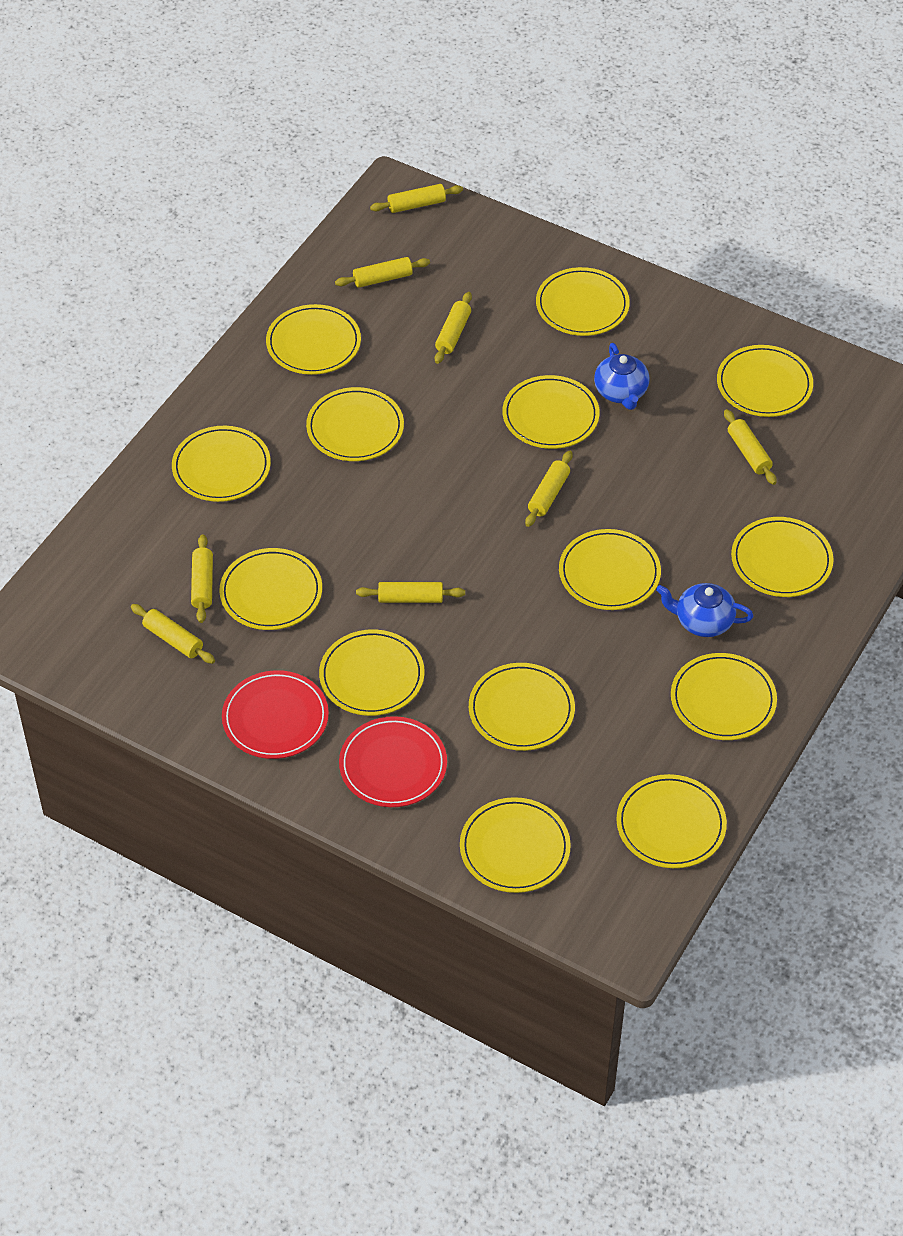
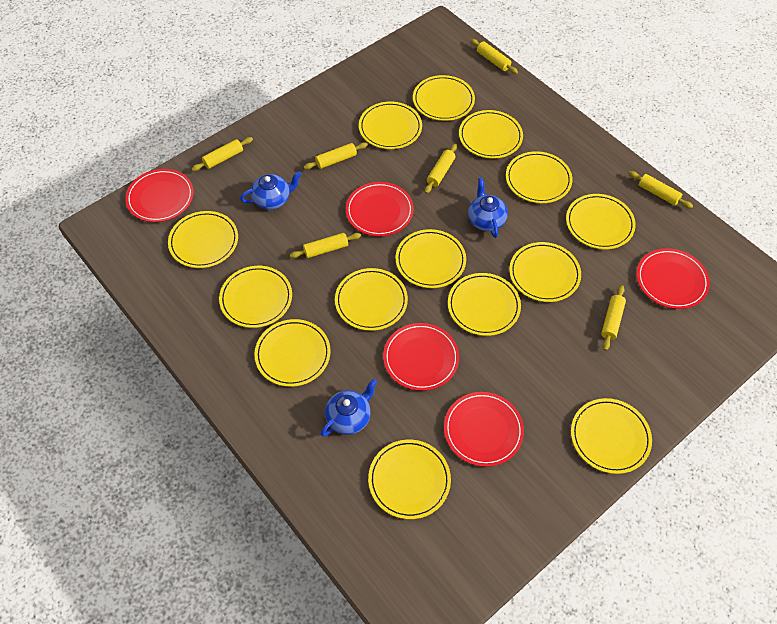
blue teapot: 2 -> 3
red plate: 2 -> 5
yellow rolling pin: 8 -> 7

